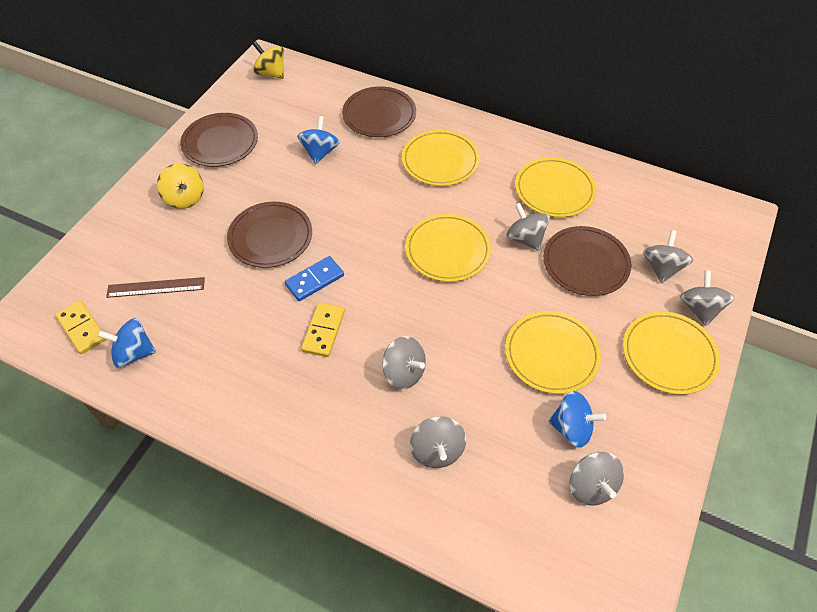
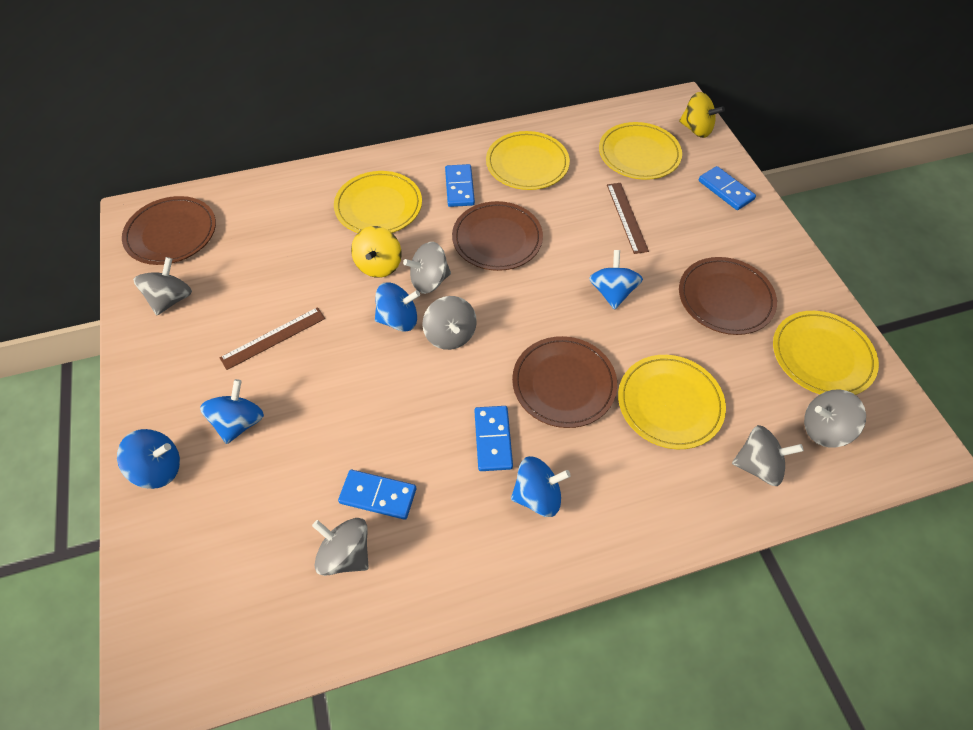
blue domino: 1 -> 4
blue spinning top: 3 -> 5
brown ruler: 1 -> 2
yellow domino: 2 -> 0

